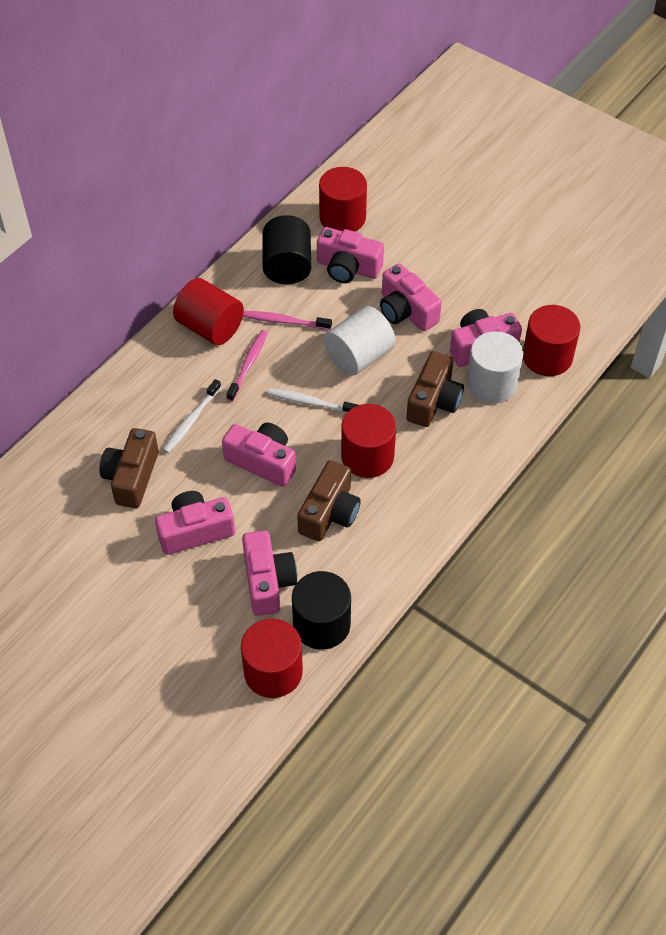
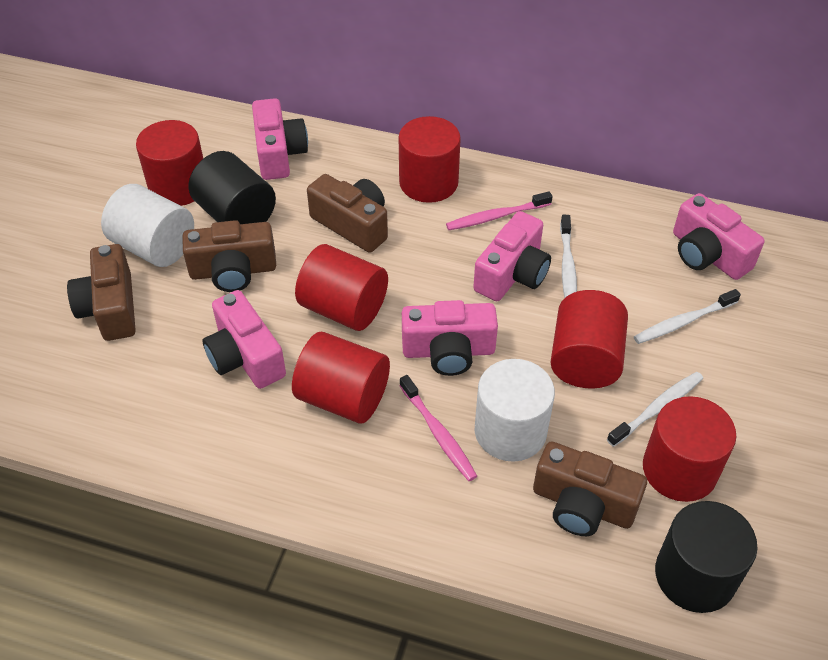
brown camera: 3 -> 4
pink camera: 6 -> 5
red cylinder: 5 -> 6
white toothbrush: 2 -> 3

